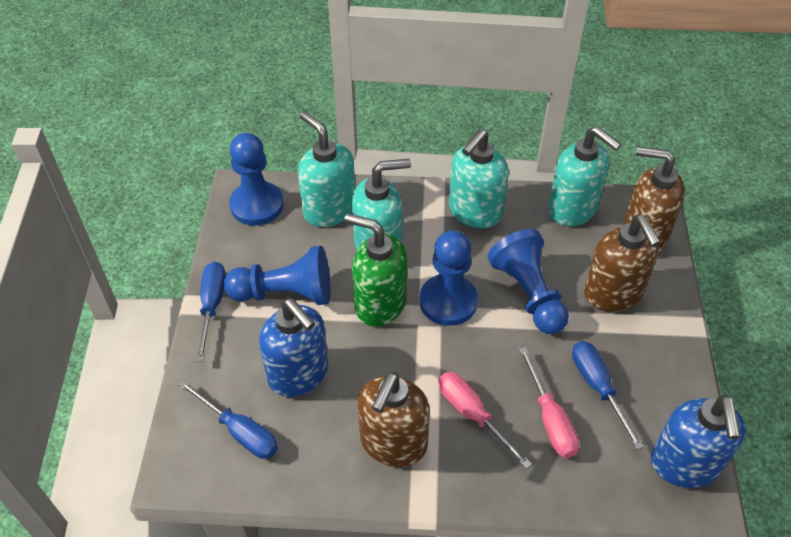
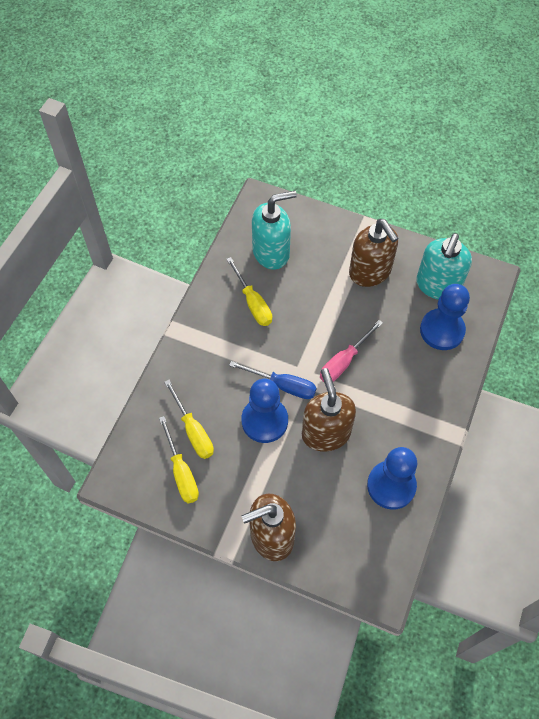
blue pawn: 4 -> 3
blue screwdriver: 3 -> 1
blue soap dispenser: 2 -> 0
green soap dispenser: 1 -> 0
pink screwdriver: 2 -> 1
turquoise soap dispenser: 4 -> 2
yellow screwdriver: 0 -> 3

